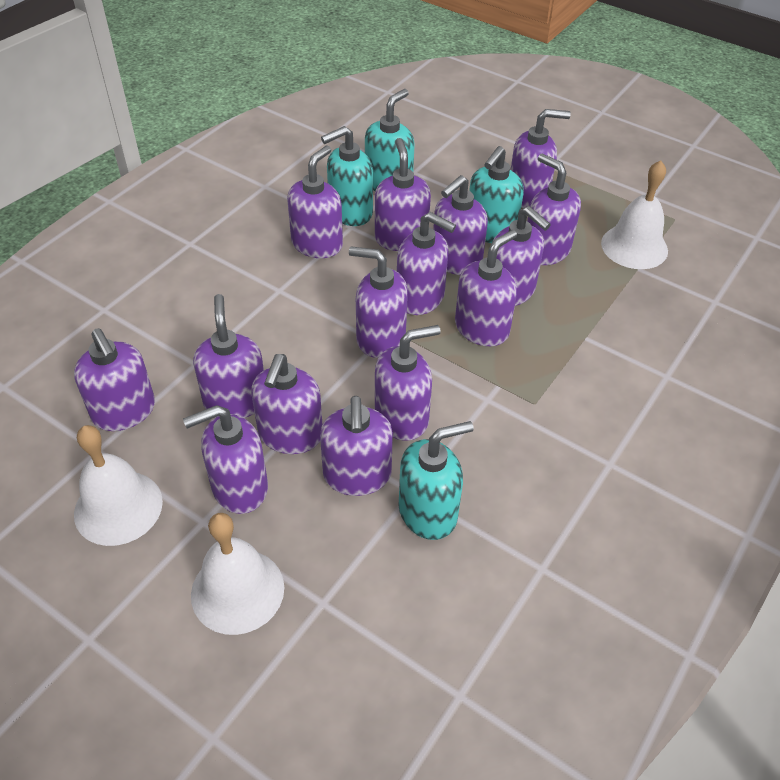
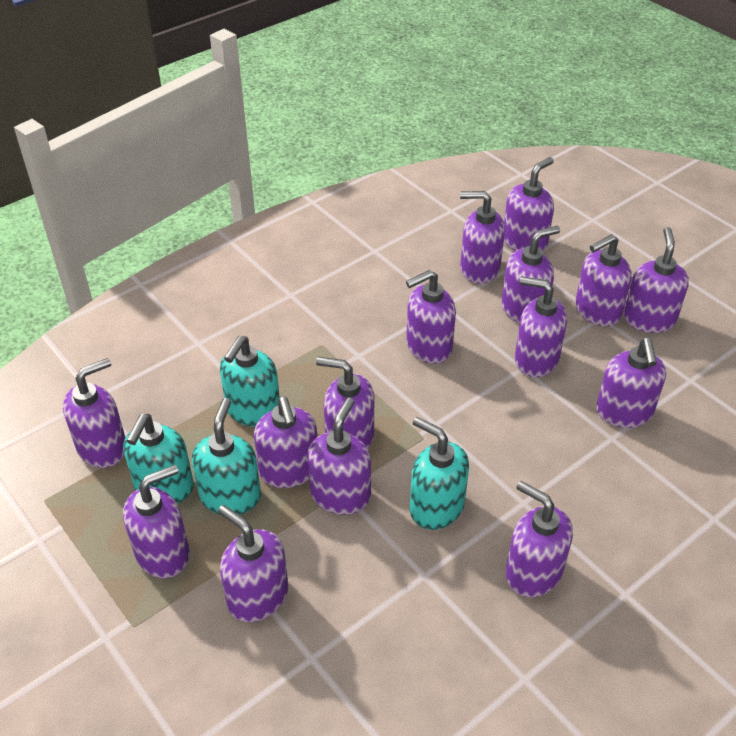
white bell: 3 -> 0

